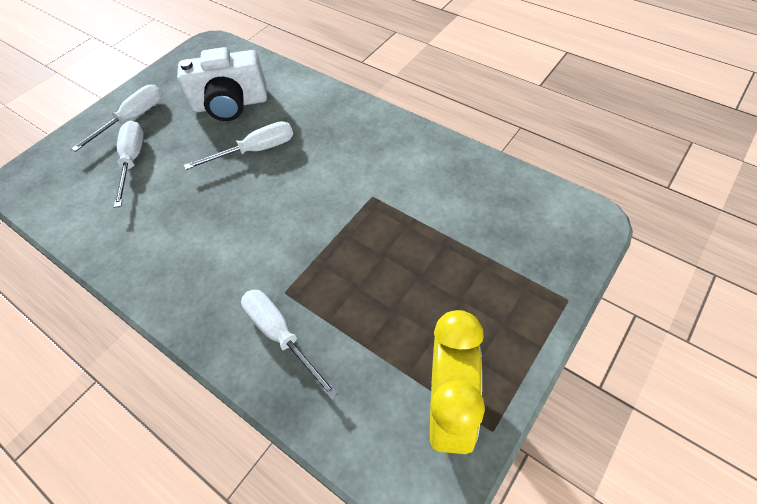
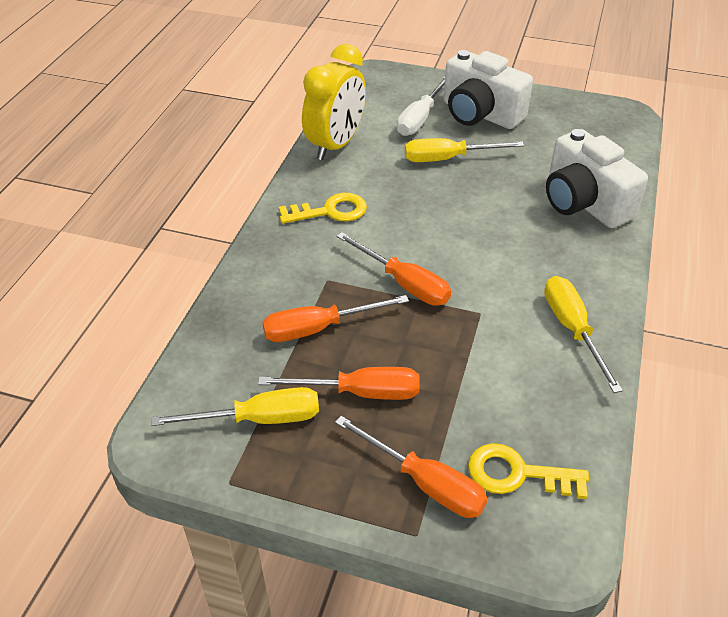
orange screwdriver: 0 -> 4
white camera: 1 -> 2
white screwdriver: 4 -> 1
yellow key: 0 -> 2
yellow screwdriver: 0 -> 3

